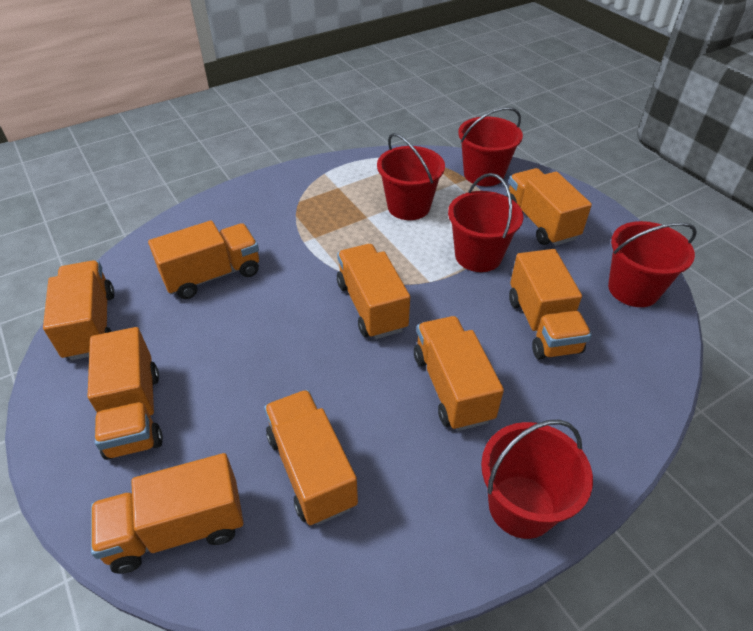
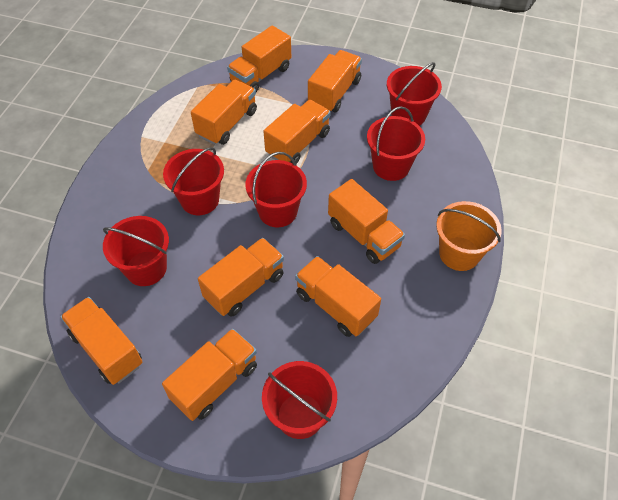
orange bucket: 0 -> 1
red bucket: 5 -> 6

